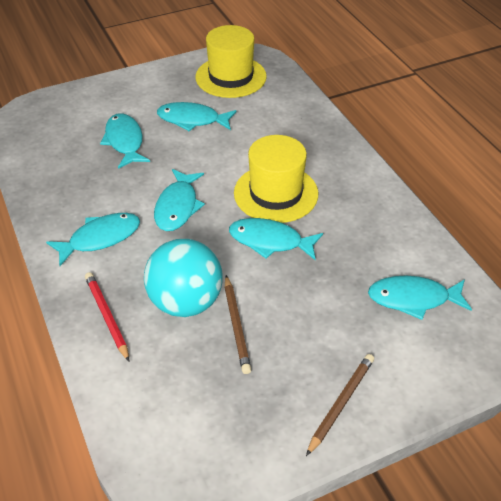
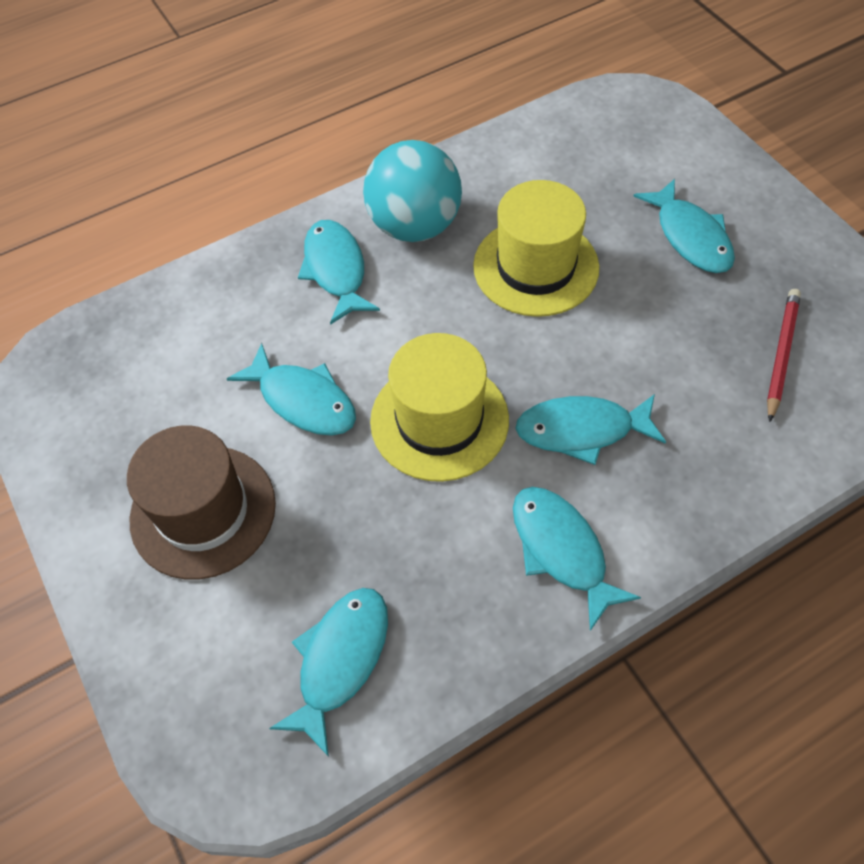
brown hat: 0 -> 1
brown pencil: 2 -> 0

